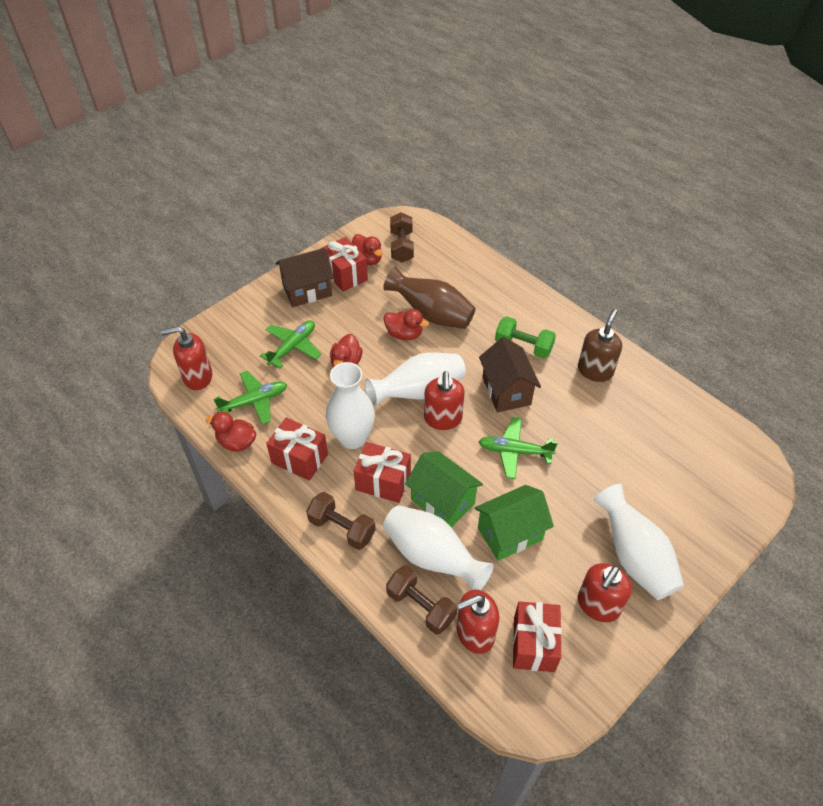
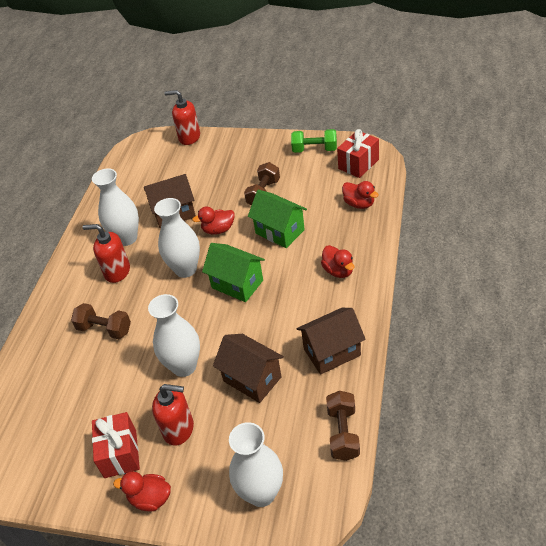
brown house: 2 -> 3
brown soap dispenser: 1 -> 0
brown vase: 1 -> 0
green plane: 3 -> 0
red gift: 4 -> 2
red soap dispenser: 4 -> 3

